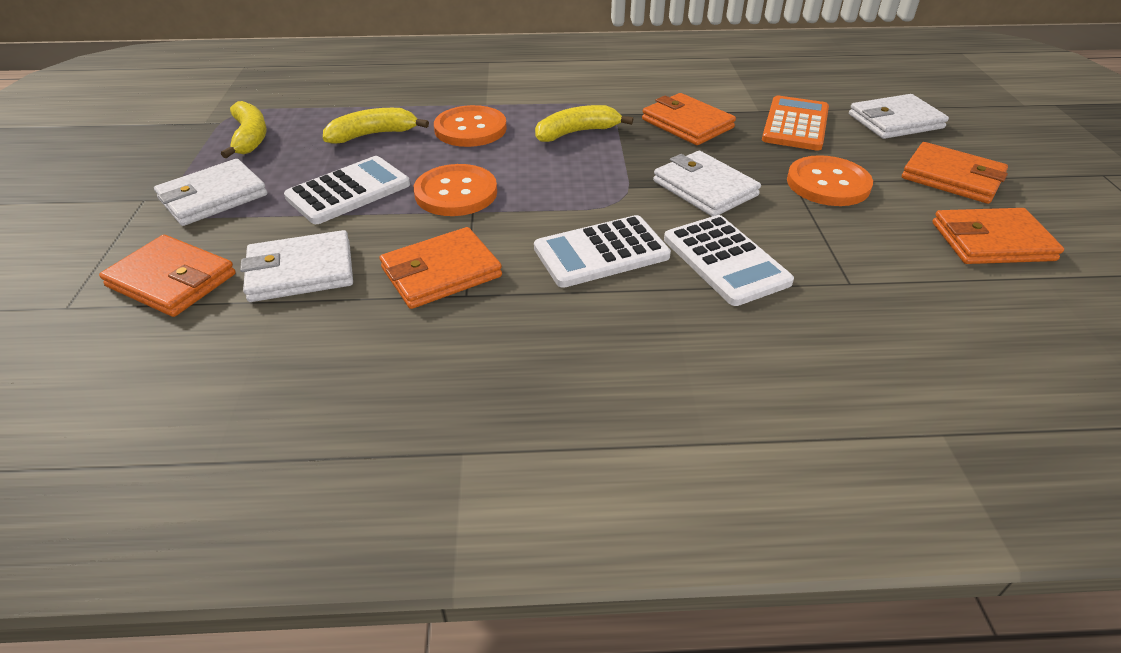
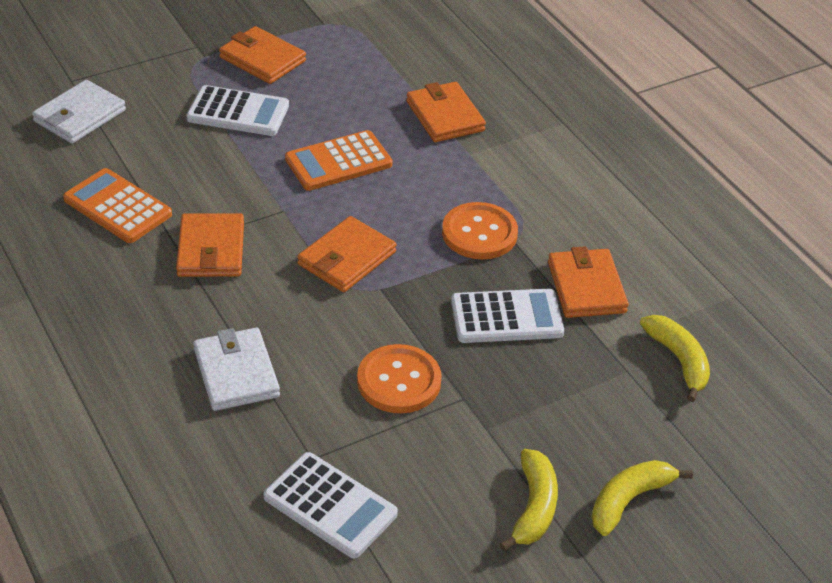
orange button: 3 -> 2
orange calculator: 1 -> 2
white wallet: 4 -> 2

